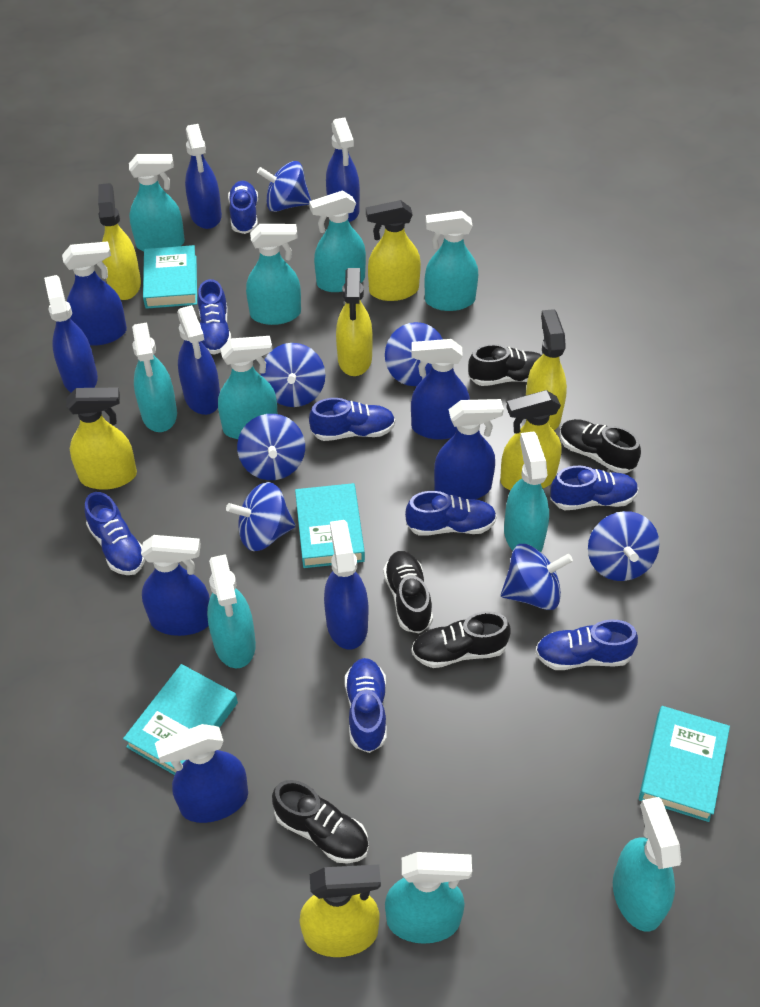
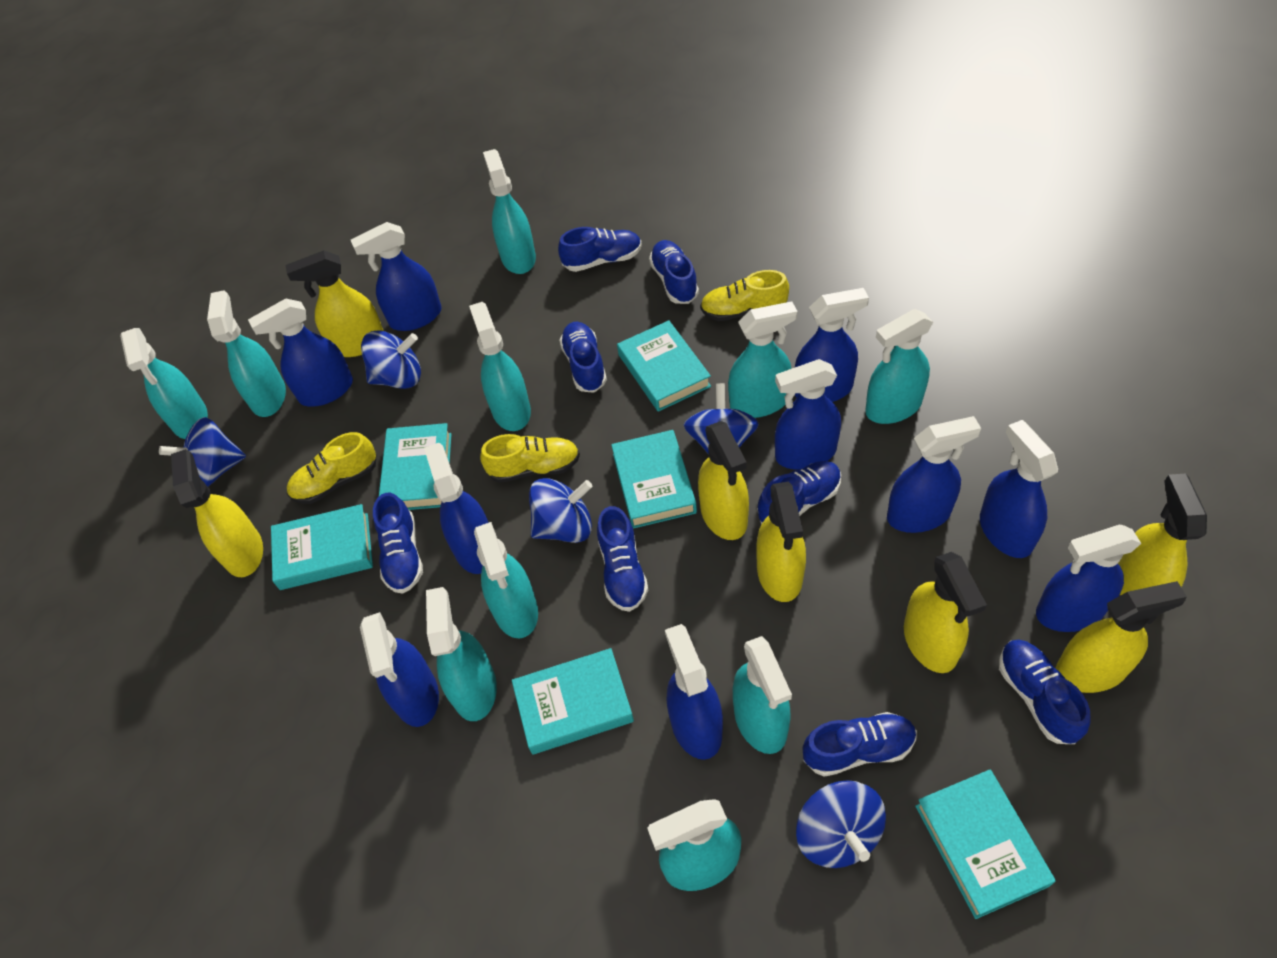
black shoe: 5 -> 0
blue spinning top: 7 -> 5
turquoise book: 4 -> 6
yellow shoe: 0 -> 3

